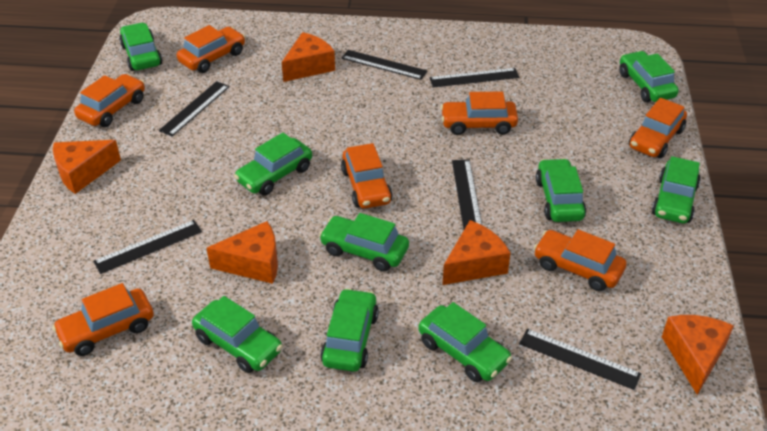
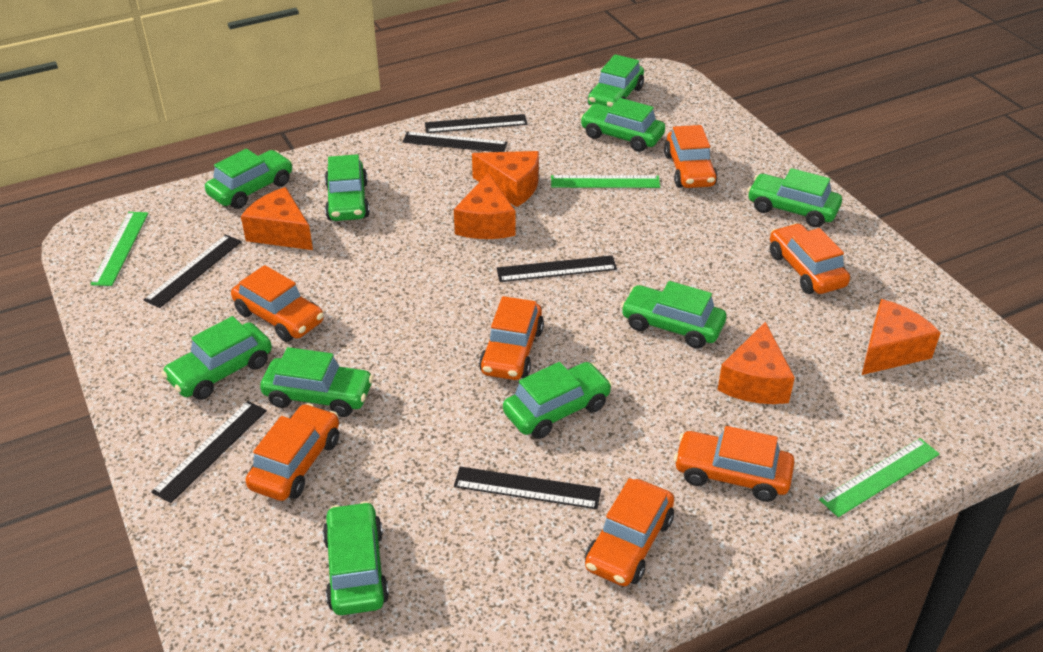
green car: 9 -> 10
green ruler: 0 -> 3

